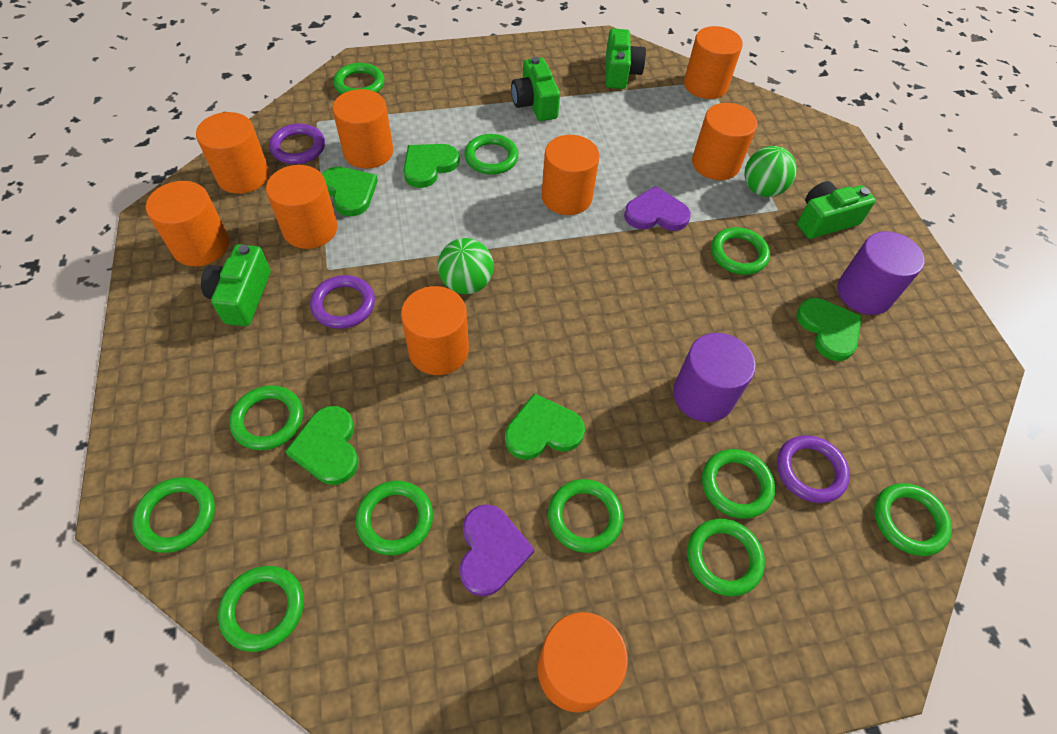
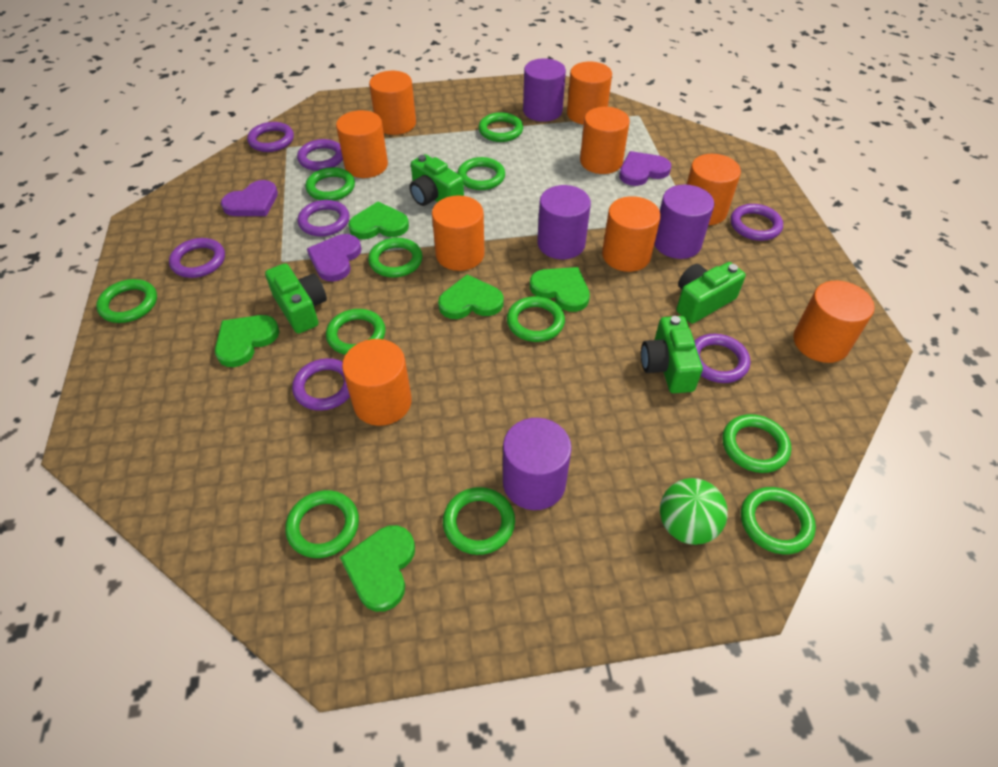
green ball: 2 -> 1
purple cylinder: 2 -> 4
purple heart: 2 -> 3
purple ring: 3 -> 7

